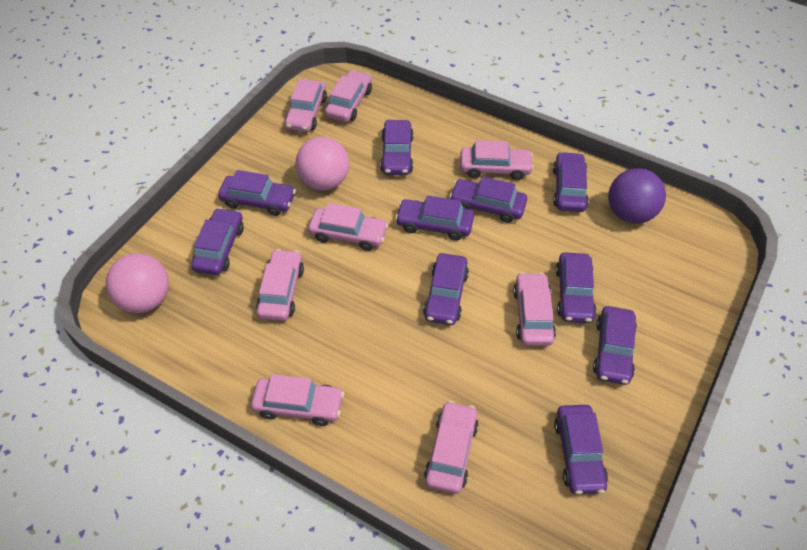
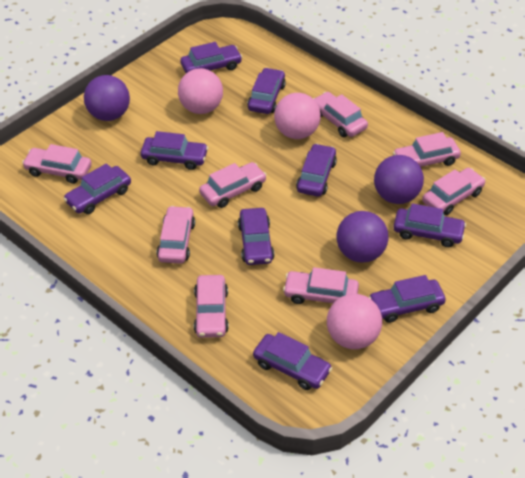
pink ball: 2 -> 3
purple ball: 1 -> 3
purple car: 10 -> 9

